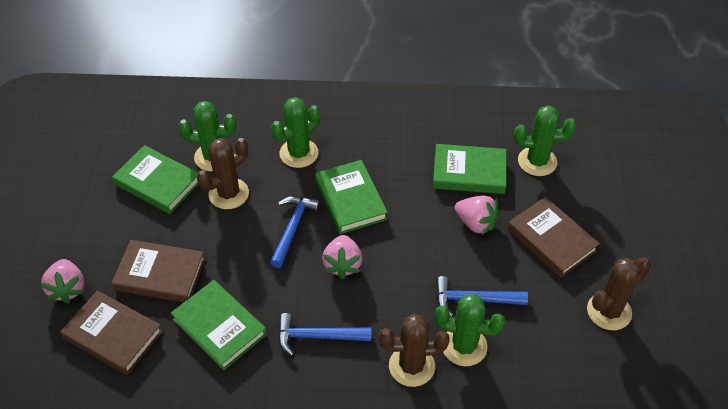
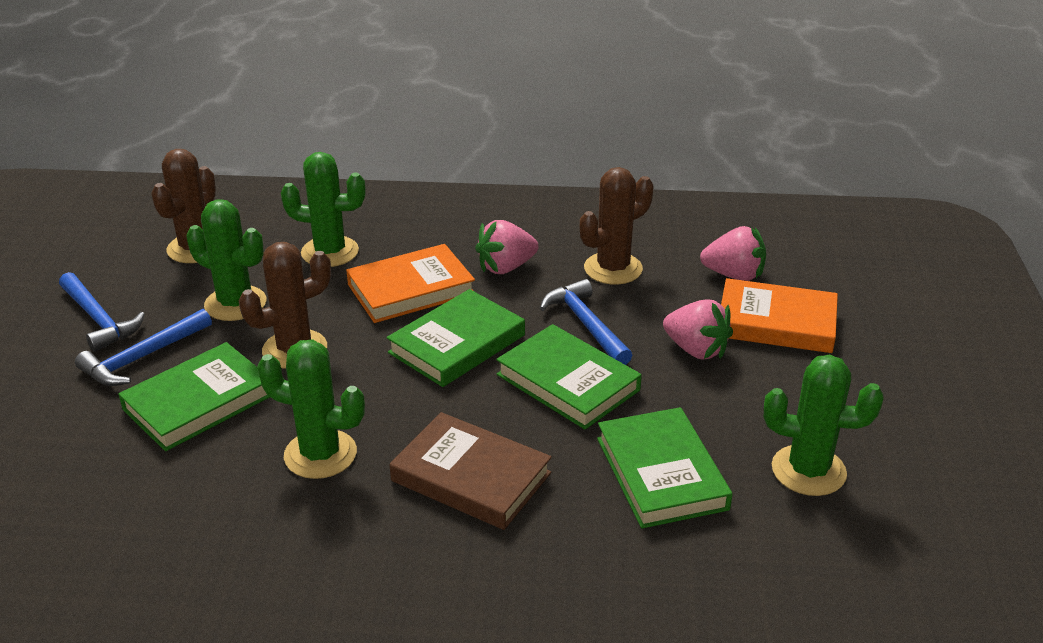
brown book: 3 -> 1
orange book: 0 -> 2

